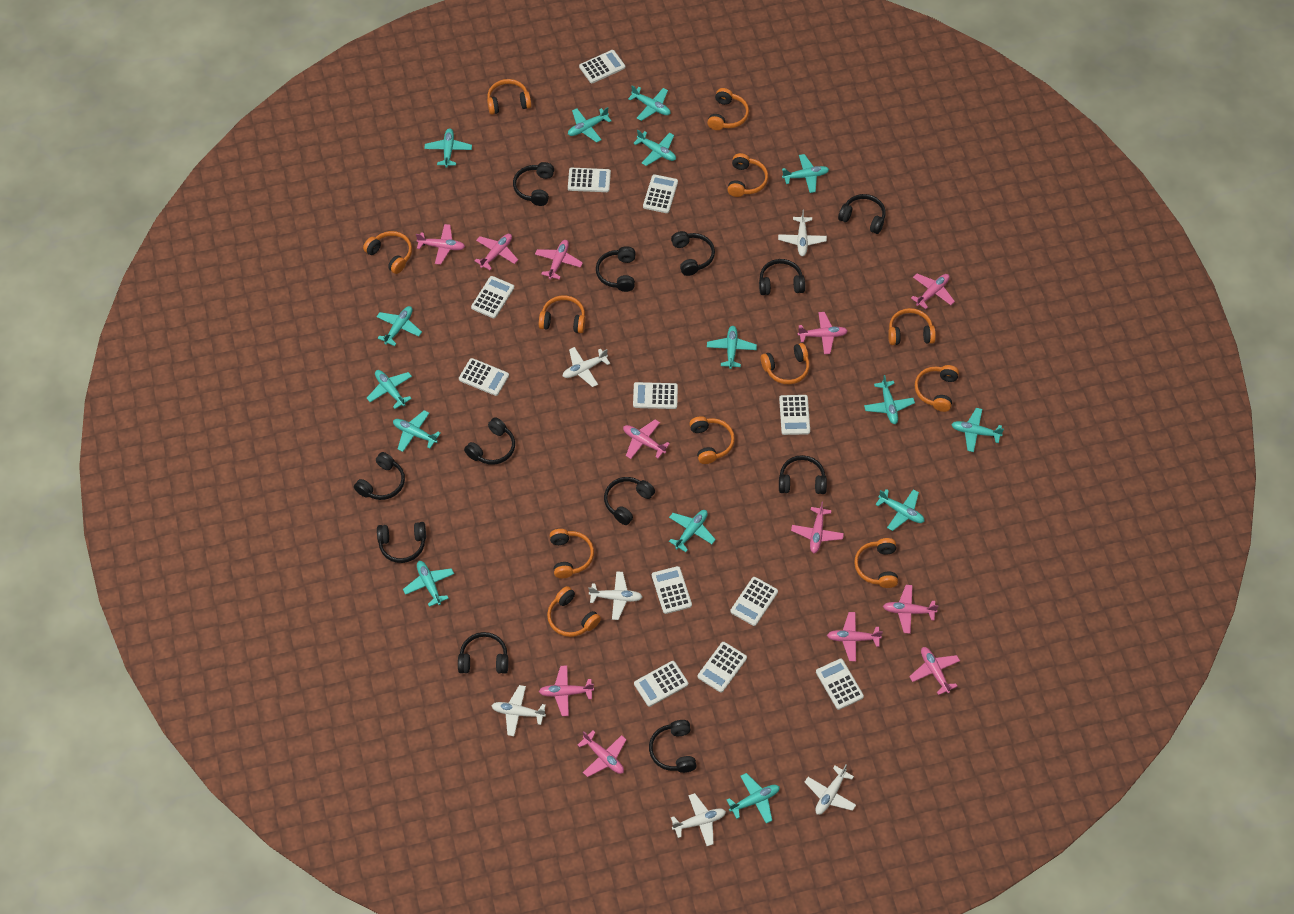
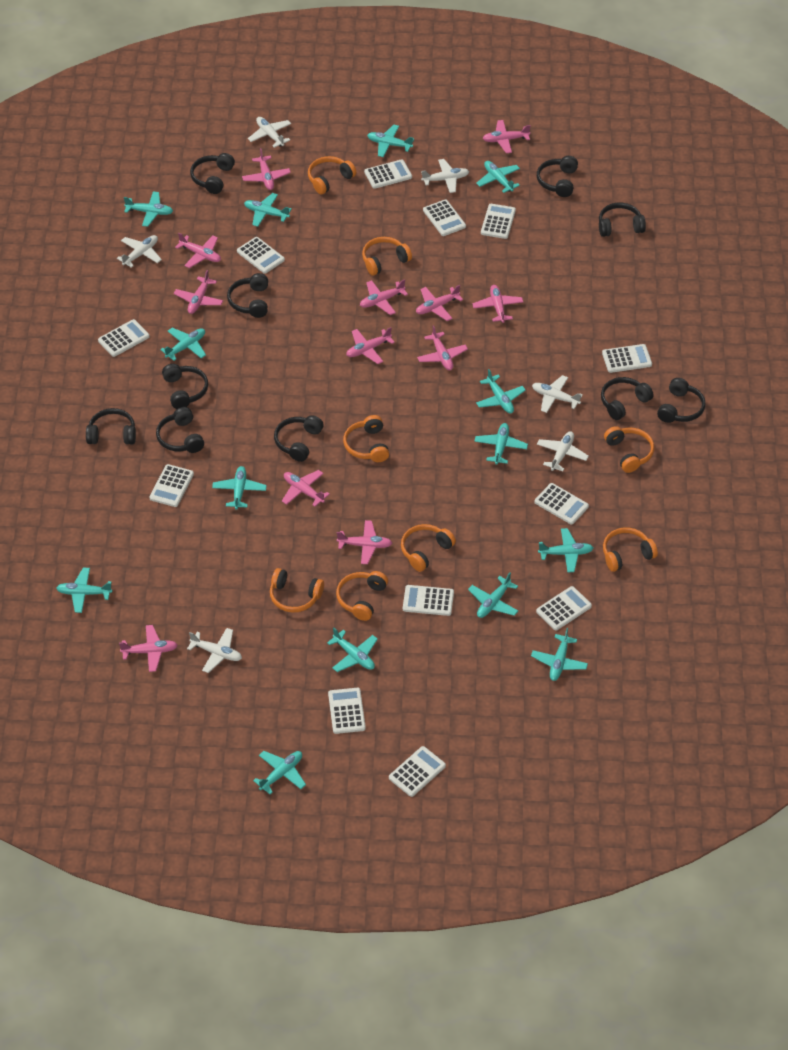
black headphones: 12 -> 10
orange headphones: 12 -> 8
turquoise plane: 15 -> 14

